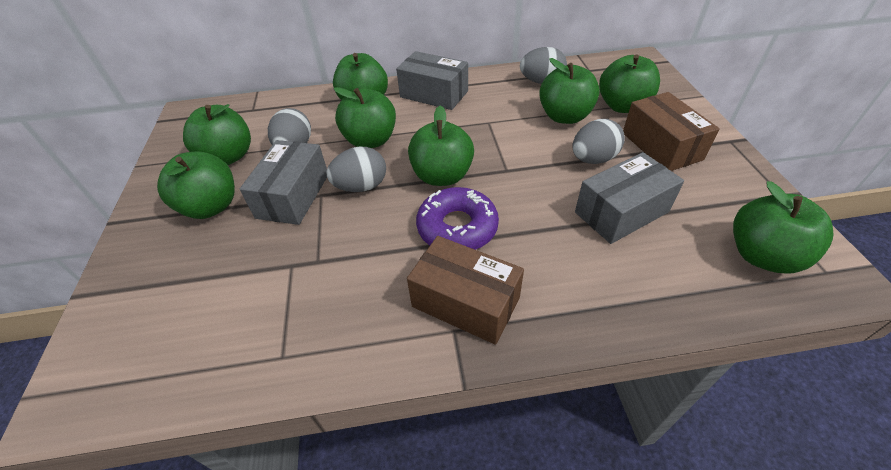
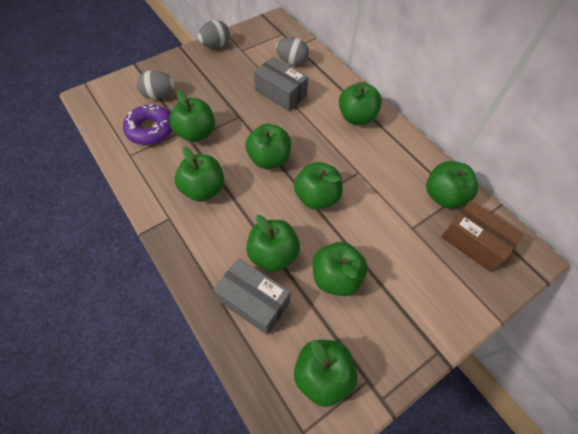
brown box: 2 -> 1
green apple: 8 -> 9
grey box: 3 -> 2
grey egg: 4 -> 3

